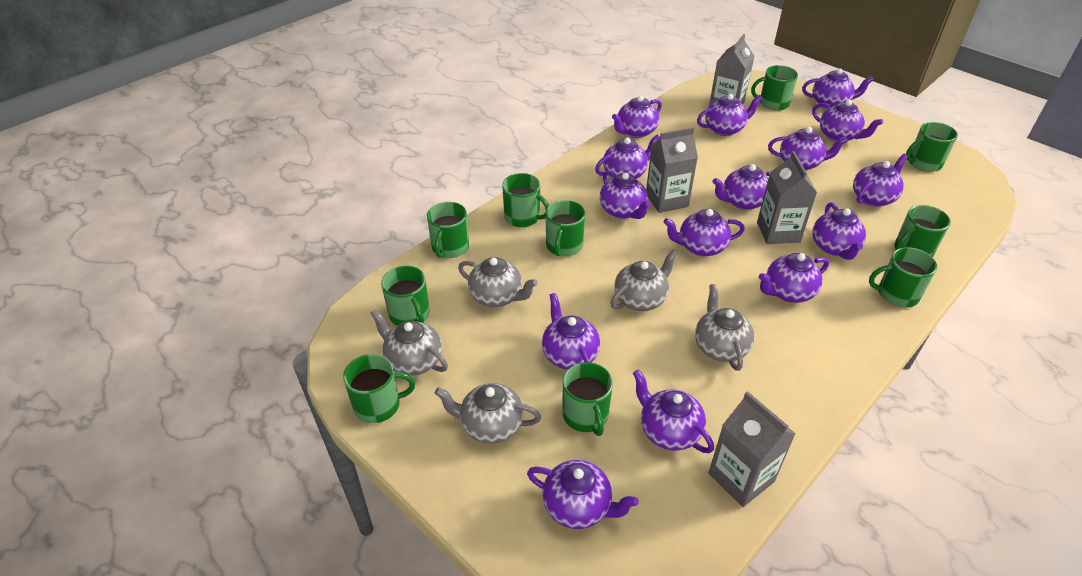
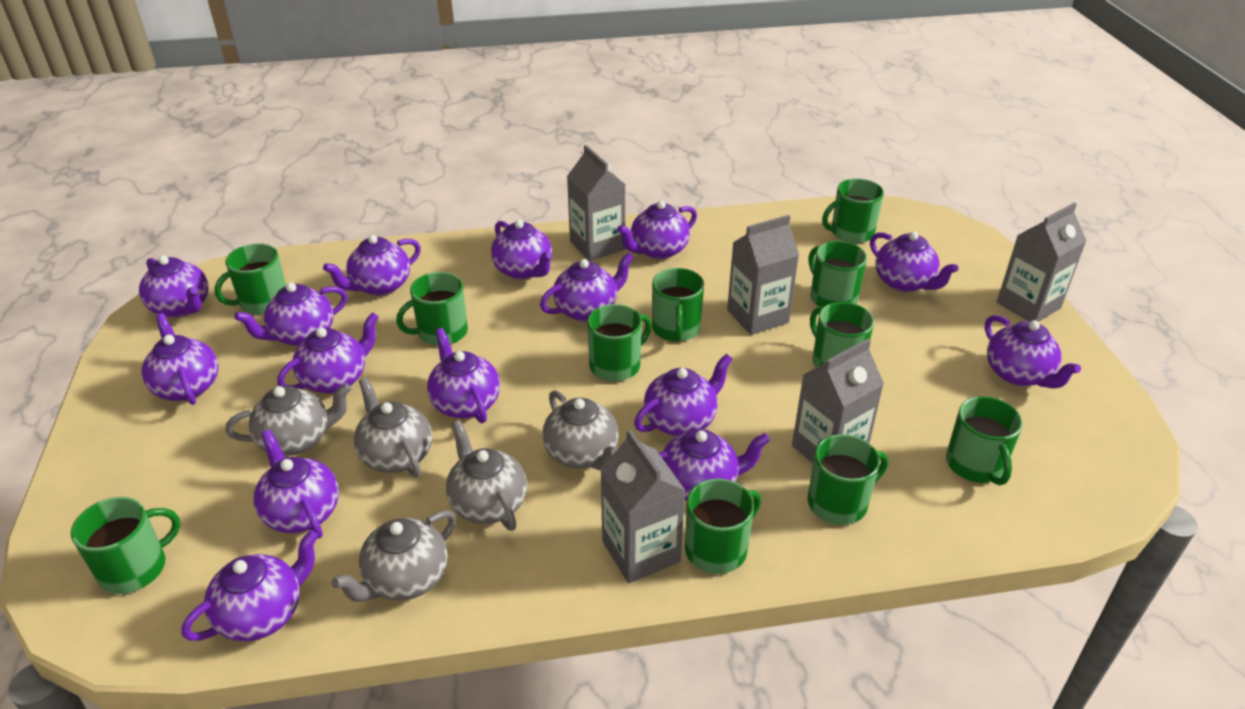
green mug: 10 -> 11
grey carton: 4 -> 5

